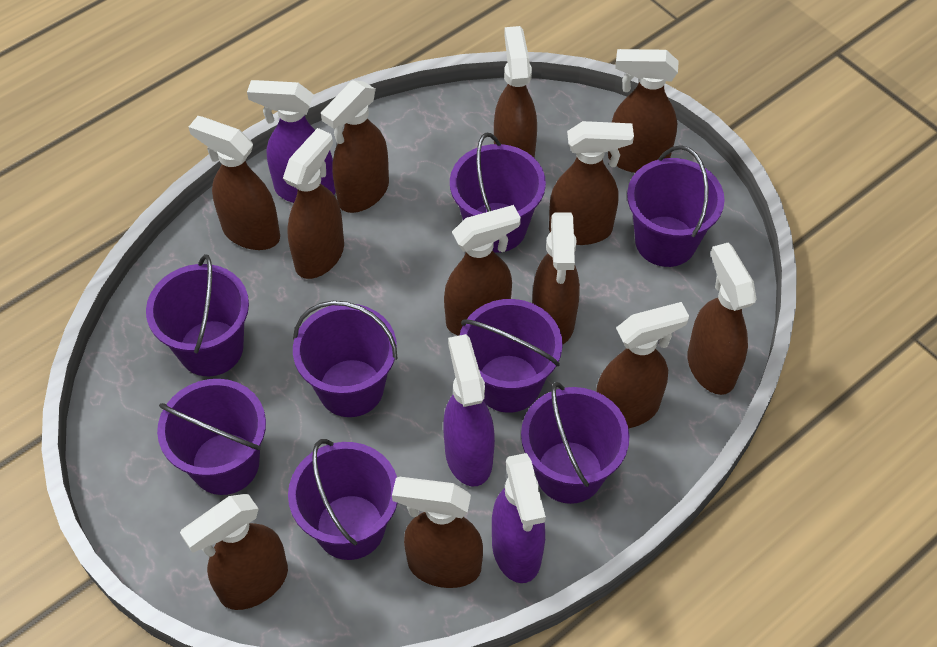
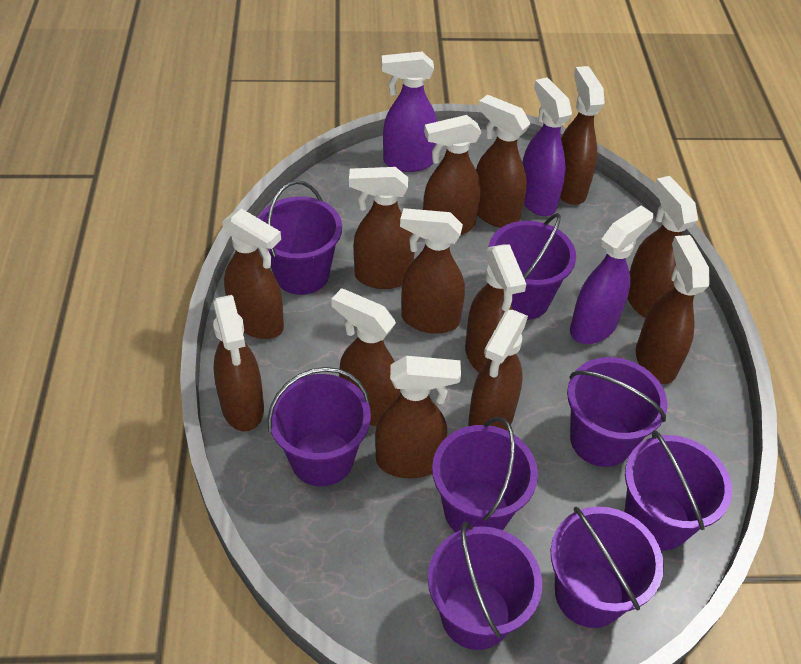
brown spray bottle: 12 -> 13

